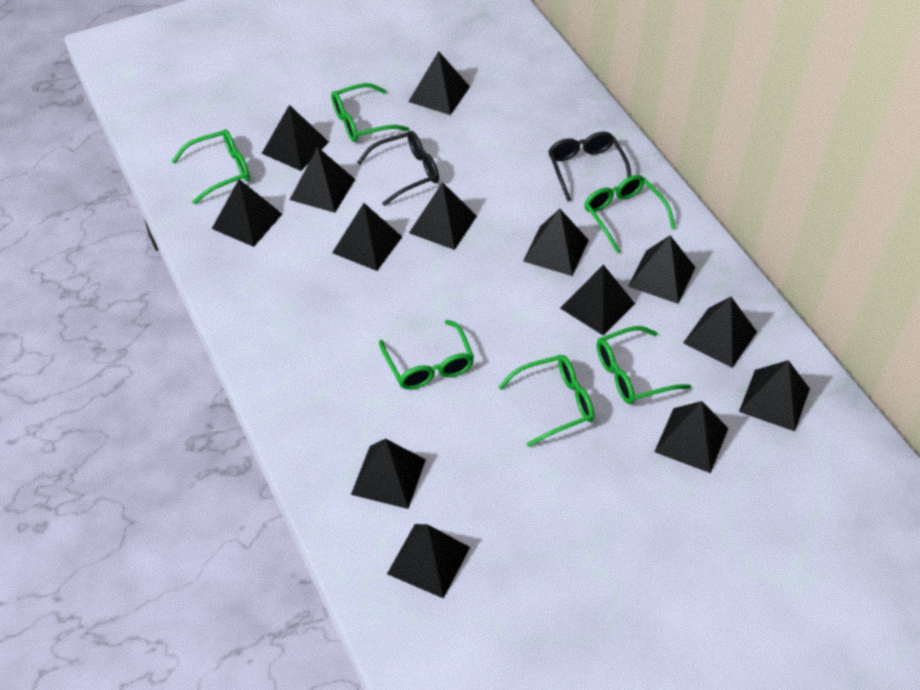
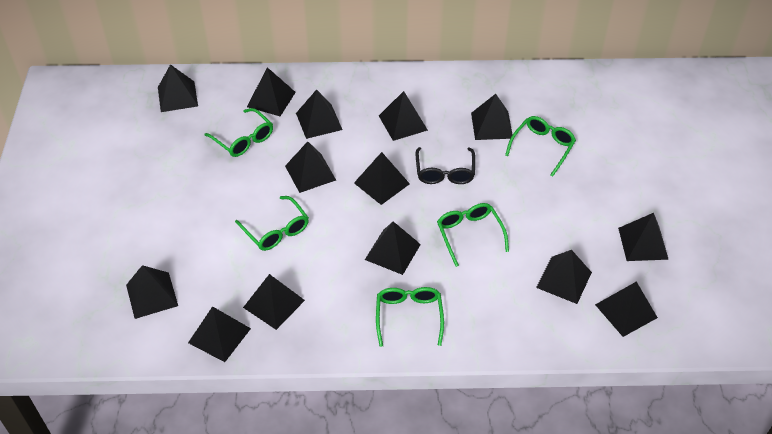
black glasses: 2 -> 1
green glasses: 6 -> 5

